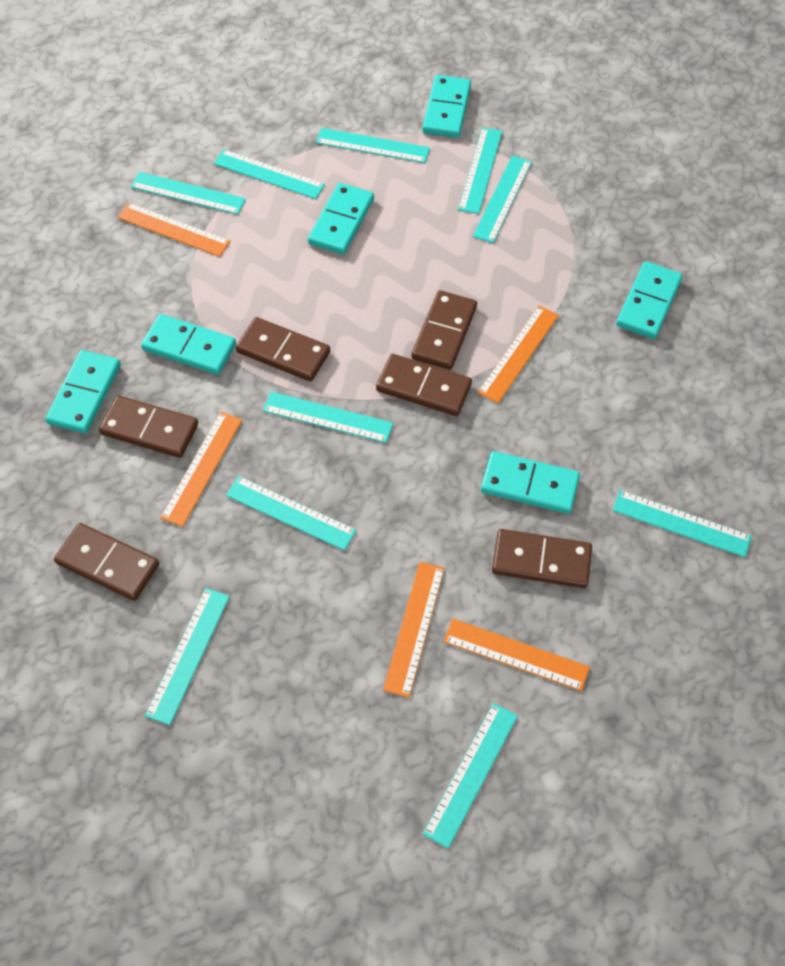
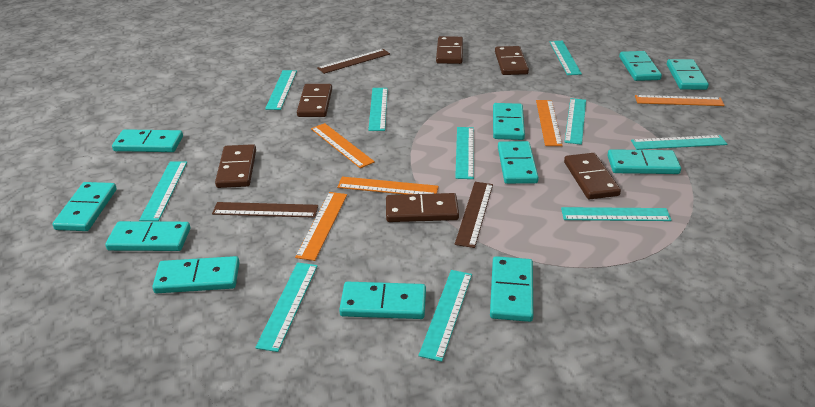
brown ruler: 0 -> 3
turquoise domino: 6 -> 11

